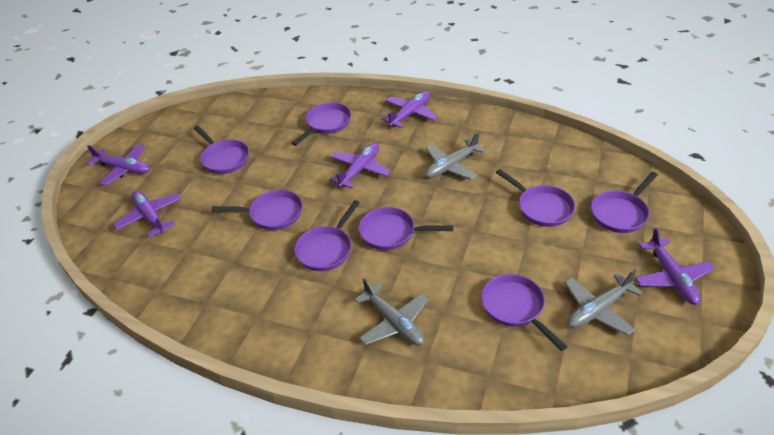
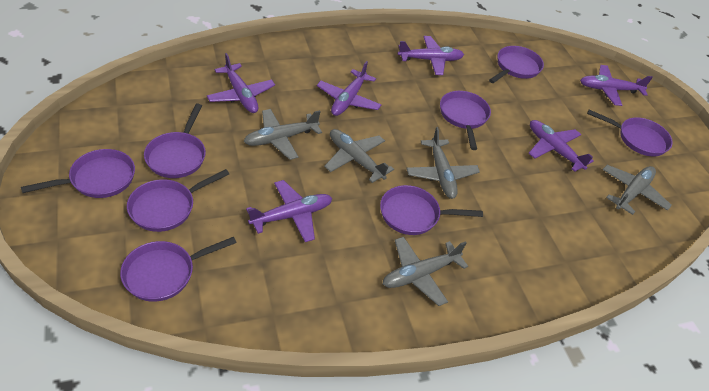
grey plane: 3 -> 5
purple plane: 5 -> 6

